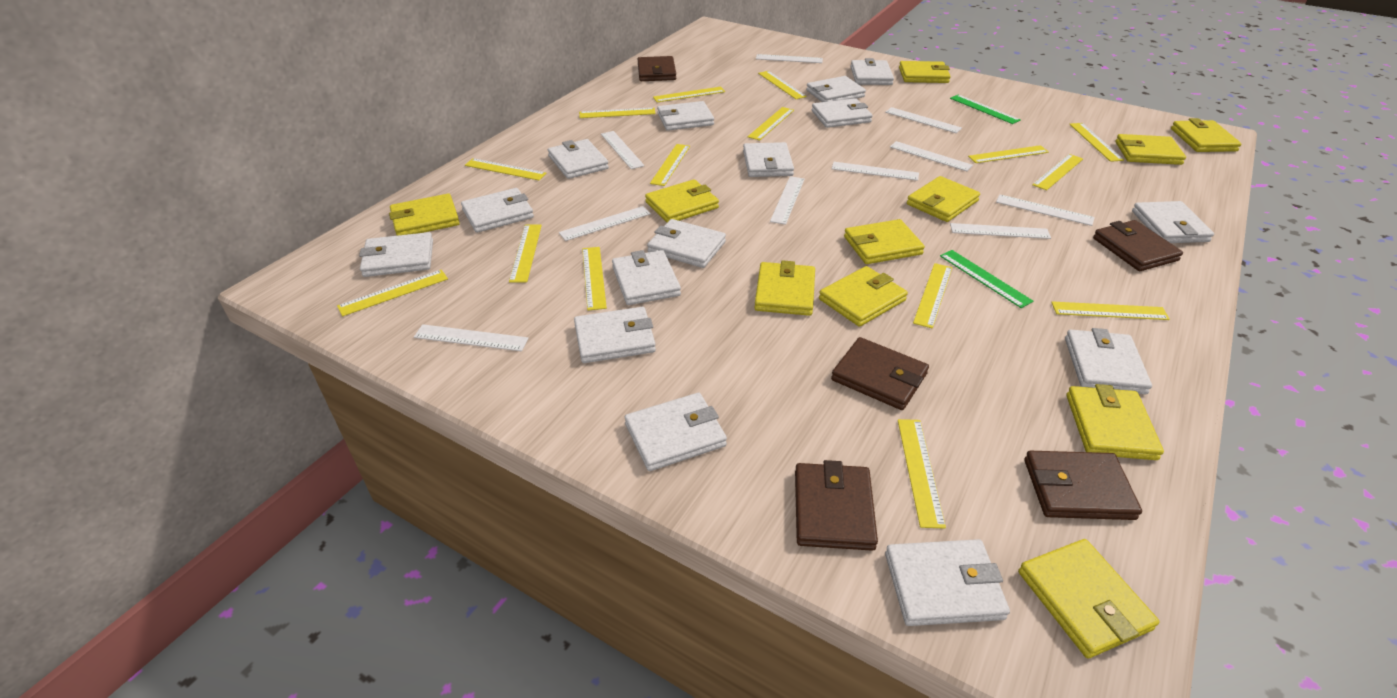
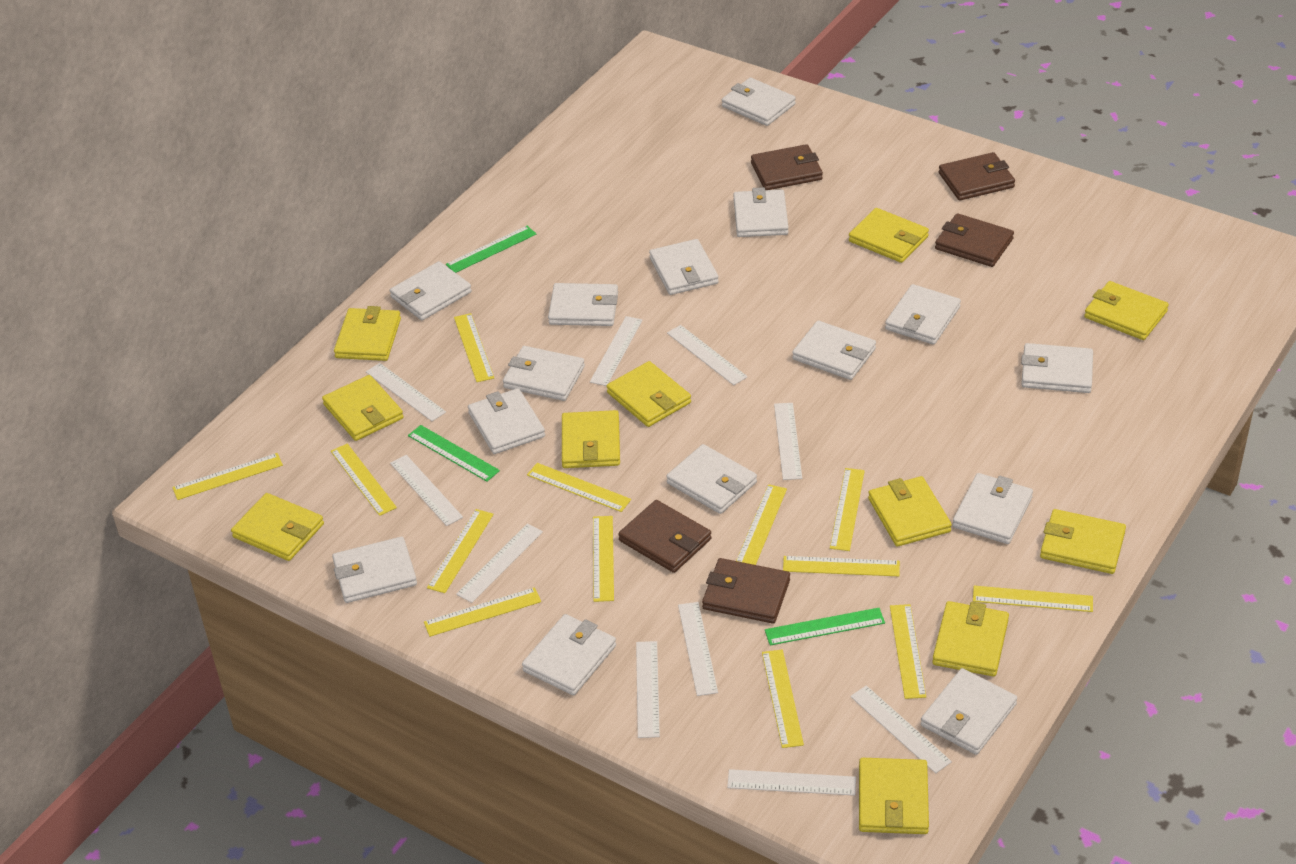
green ruler: 2 -> 3
yellow ruler: 15 -> 13

